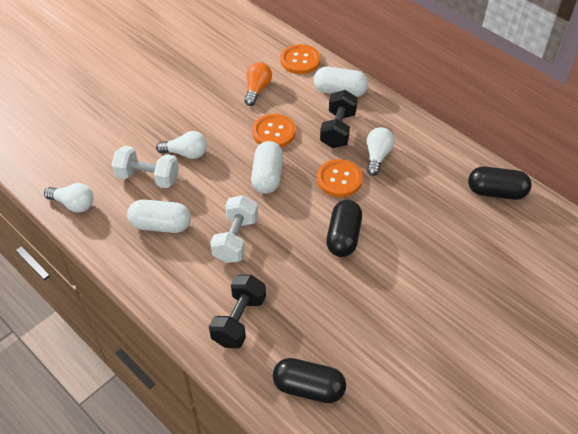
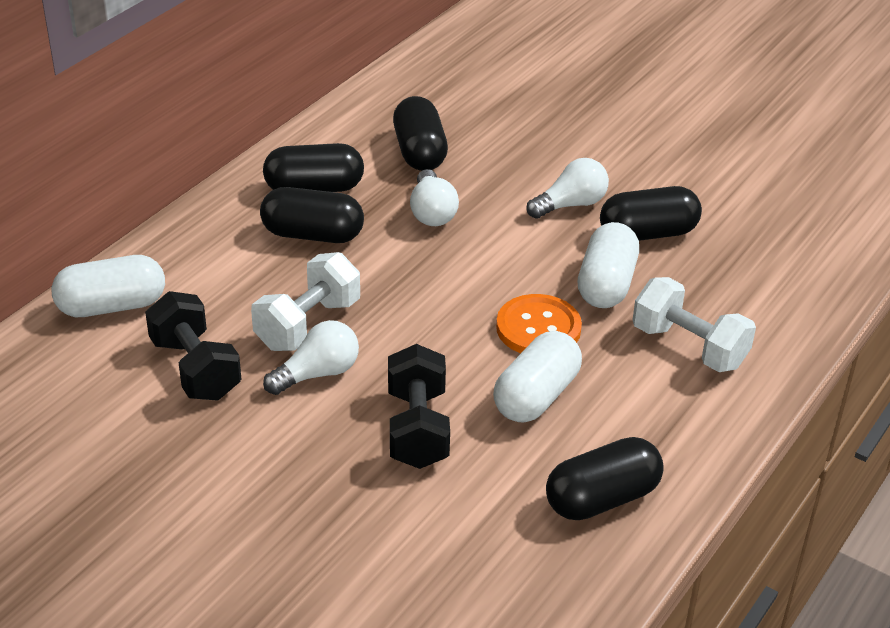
black capsule: 3 -> 5
orange button: 3 -> 1
orange light bulb: 1 -> 0

